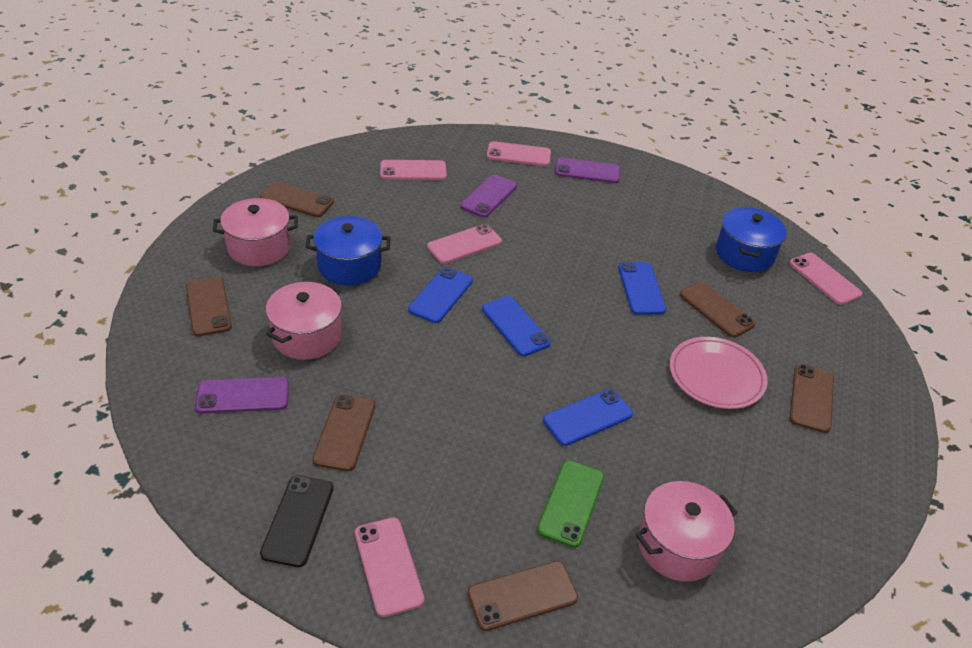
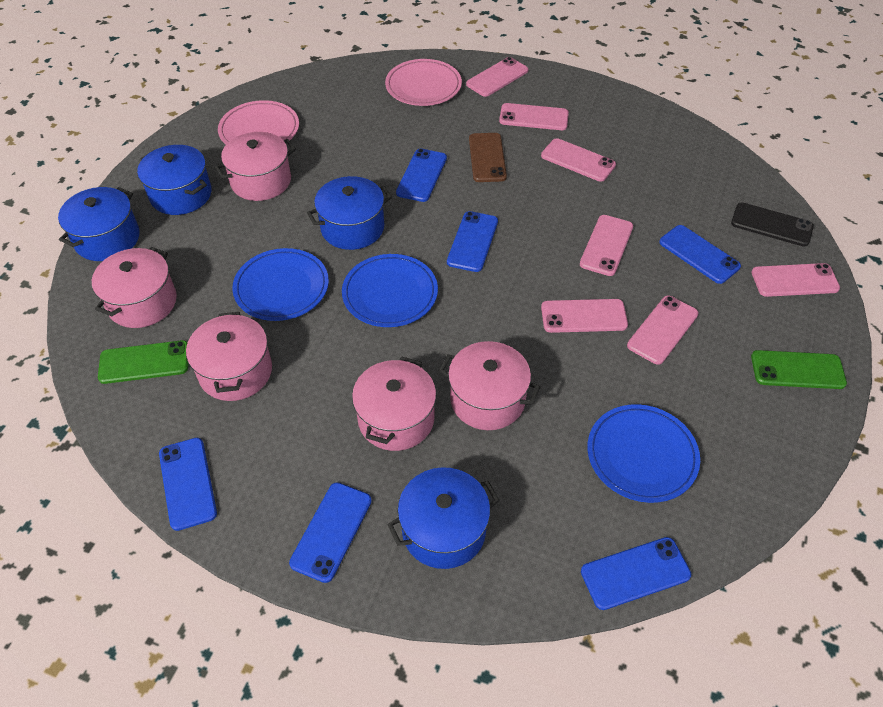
blue phone: 4 -> 6
blue plate: 0 -> 3
blue pot: 2 -> 4
brown phone: 6 -> 1
green phone: 1 -> 2
pink phone: 5 -> 7
pink plate: 1 -> 2
pink pot: 3 -> 5
purple phone: 3 -> 0

